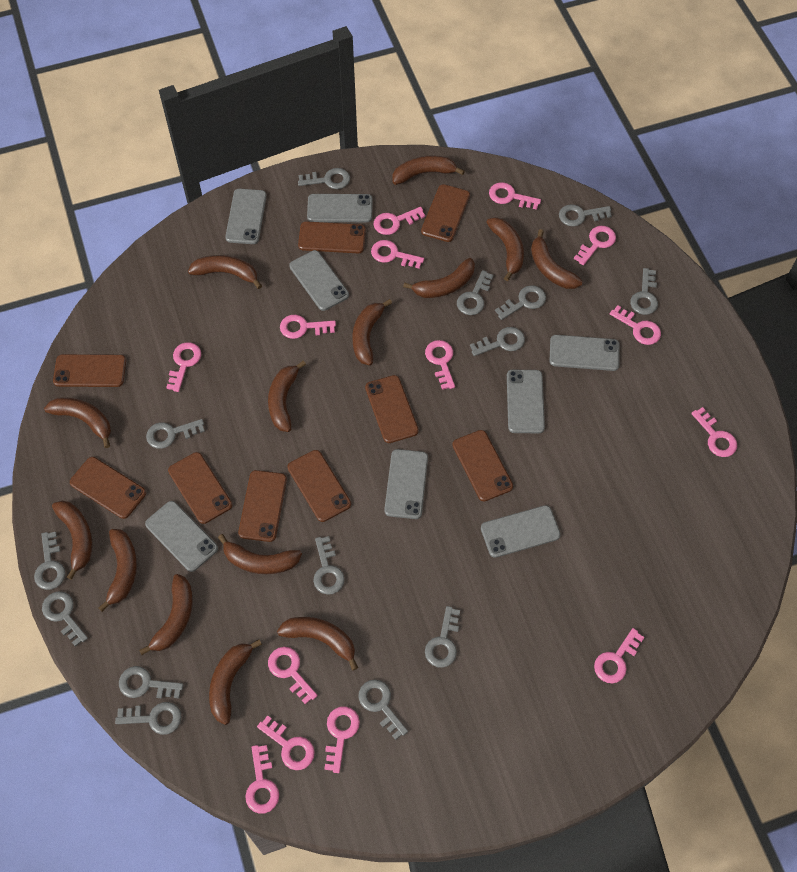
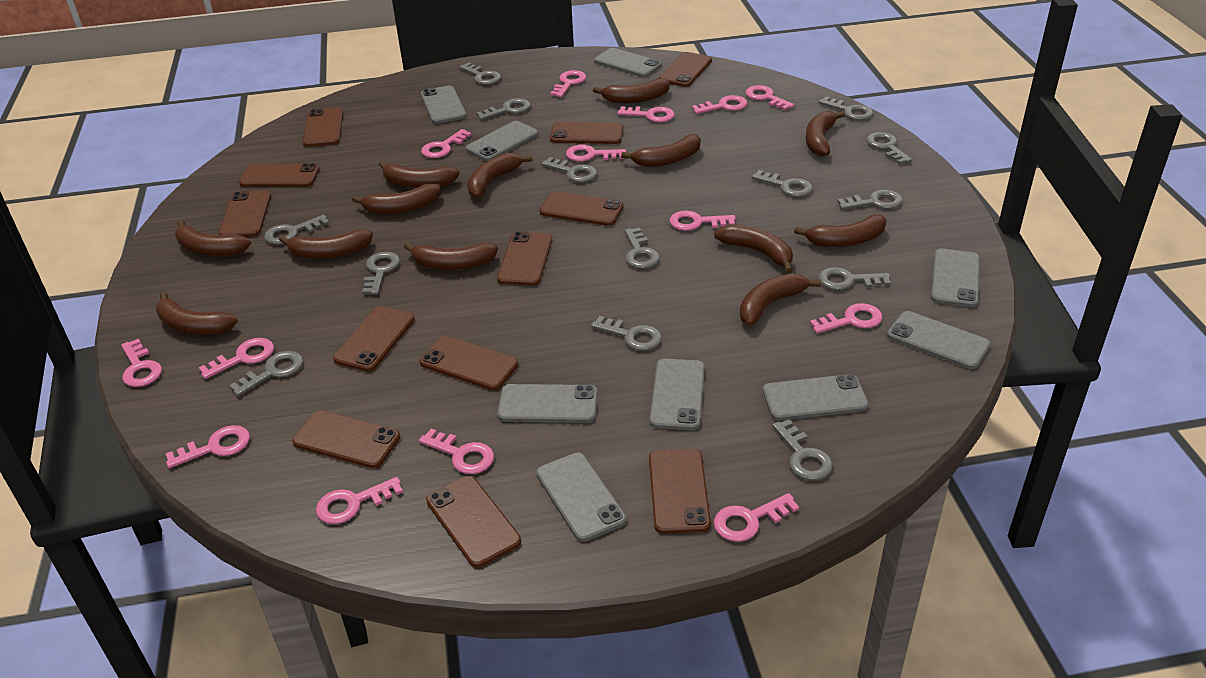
brown banana: 14 -> 13
brown phone: 9 -> 12
grey phone: 8 -> 9

